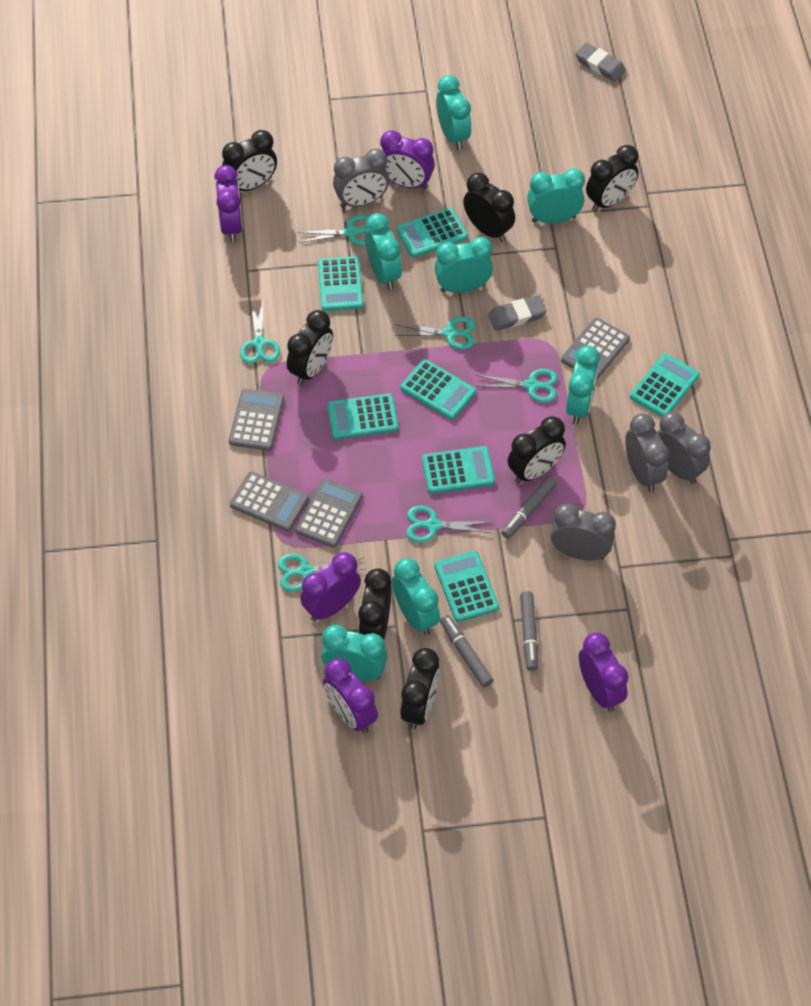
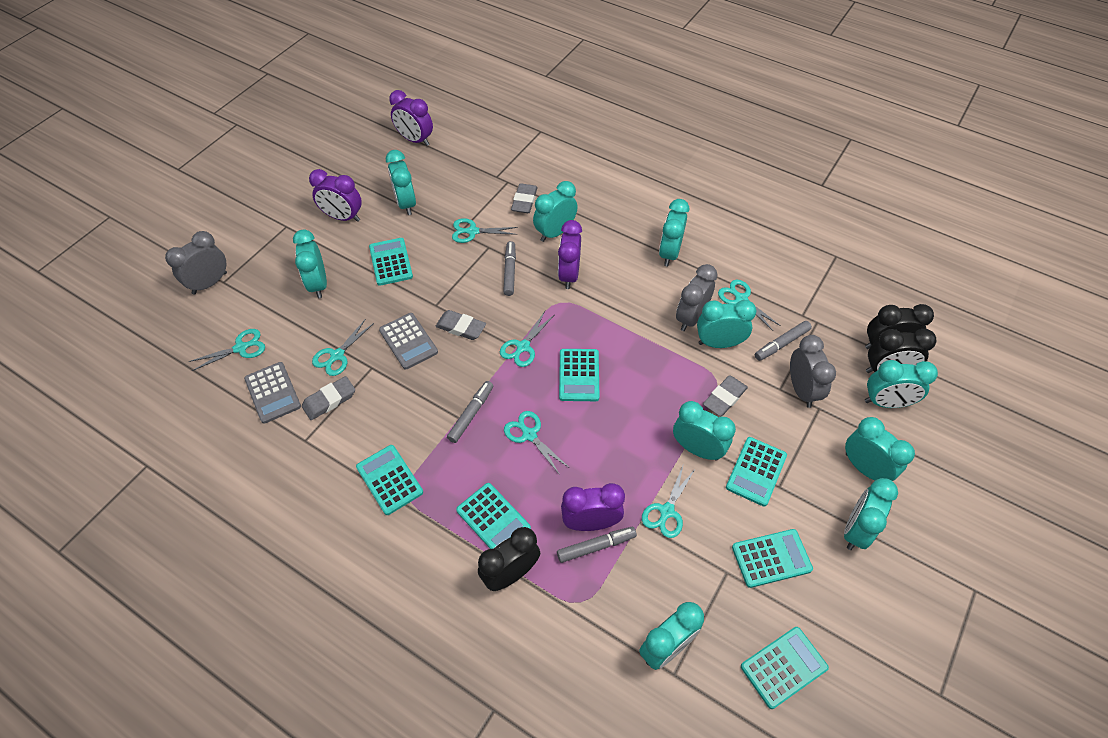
black clock: 7 -> 3
grey calculator: 4 -> 2
grey clock: 4 -> 3
grey eraser: 2 -> 4
grey marker: 3 -> 4
purple clock: 5 -> 4
turquoise clock: 7 -> 10
turquoise scissors: 6 -> 7

